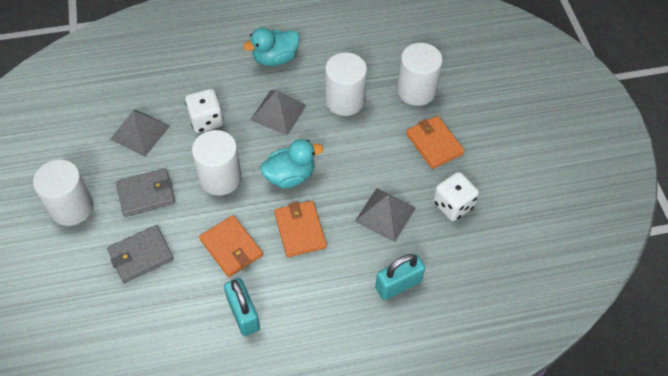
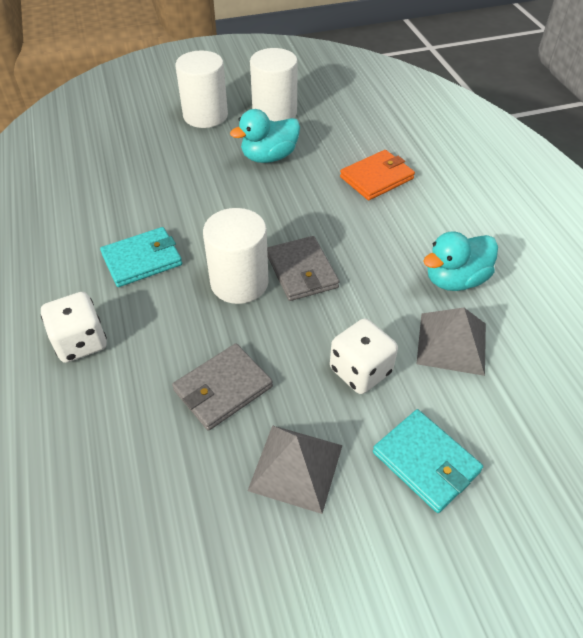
grey pyramid: 3 -> 2
orange wallet: 3 -> 1
turquoise padlock: 2 -> 0
turquoise wallet: 0 -> 2
white cylinder: 4 -> 3

